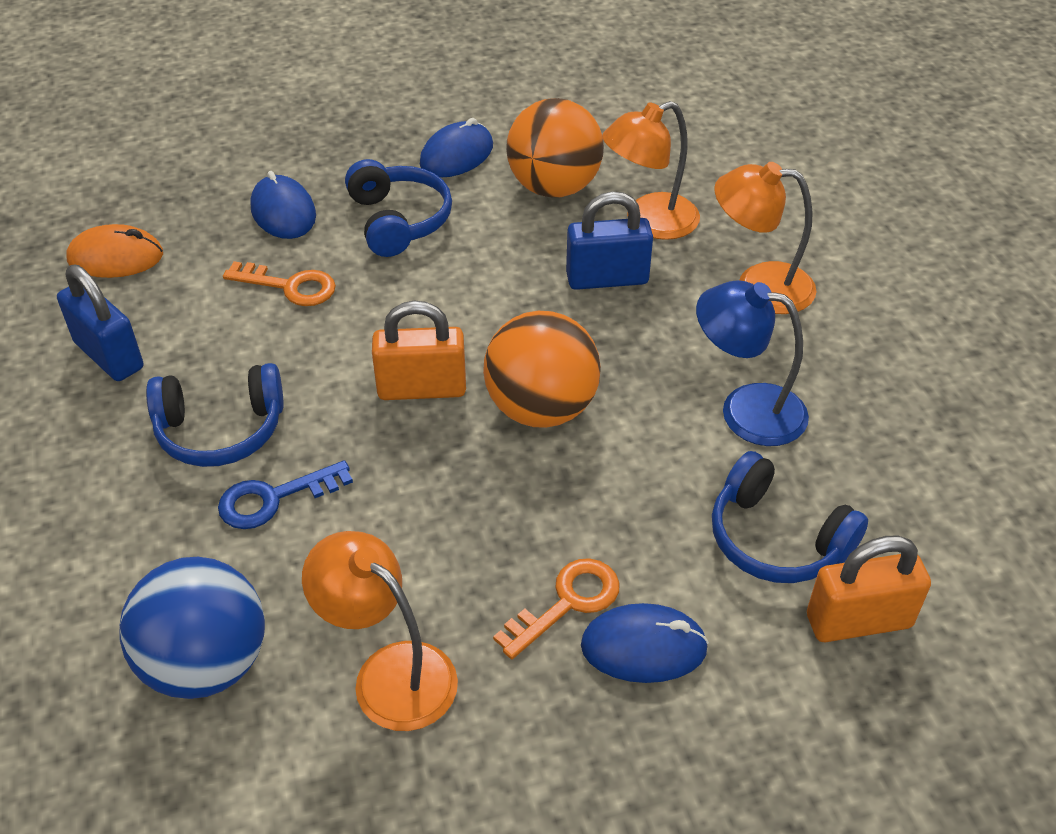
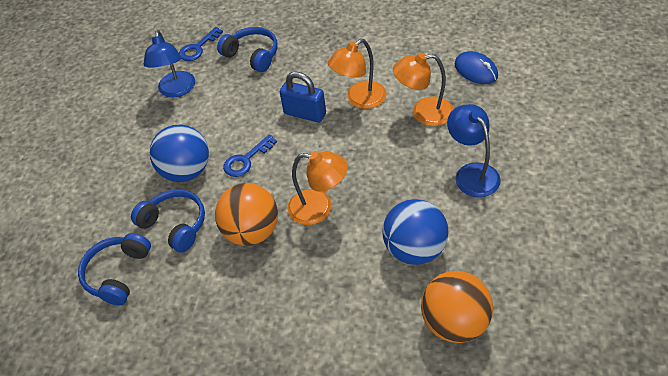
blue ball: 1 -> 2
blue key: 1 -> 2
blue lamp: 1 -> 2
blue mouse: 3 -> 1
blue padlock: 2 -> 1
orange key: 2 -> 0
orange mouse: 1 -> 0
orange padlock: 2 -> 0

